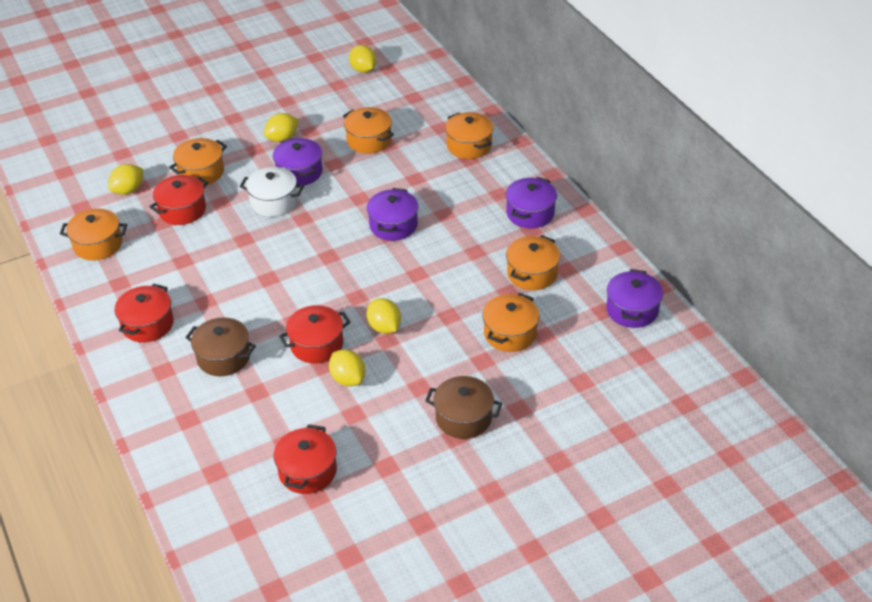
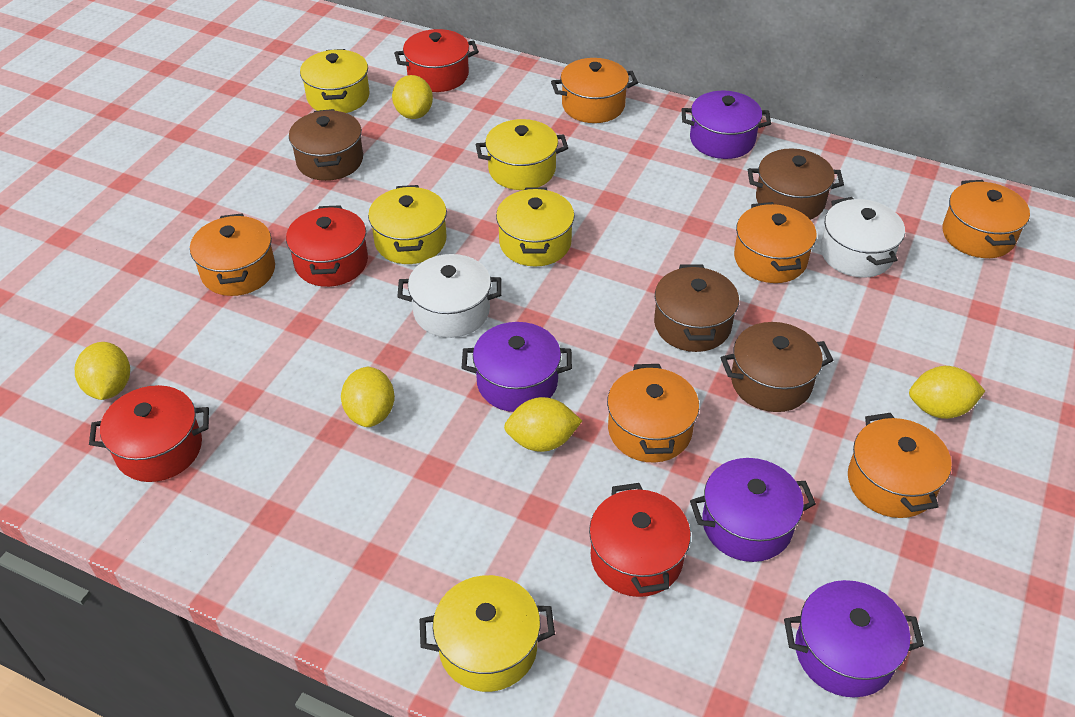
brown pot: 2 -> 4
white pot: 1 -> 2
yellow pot: 0 -> 5

